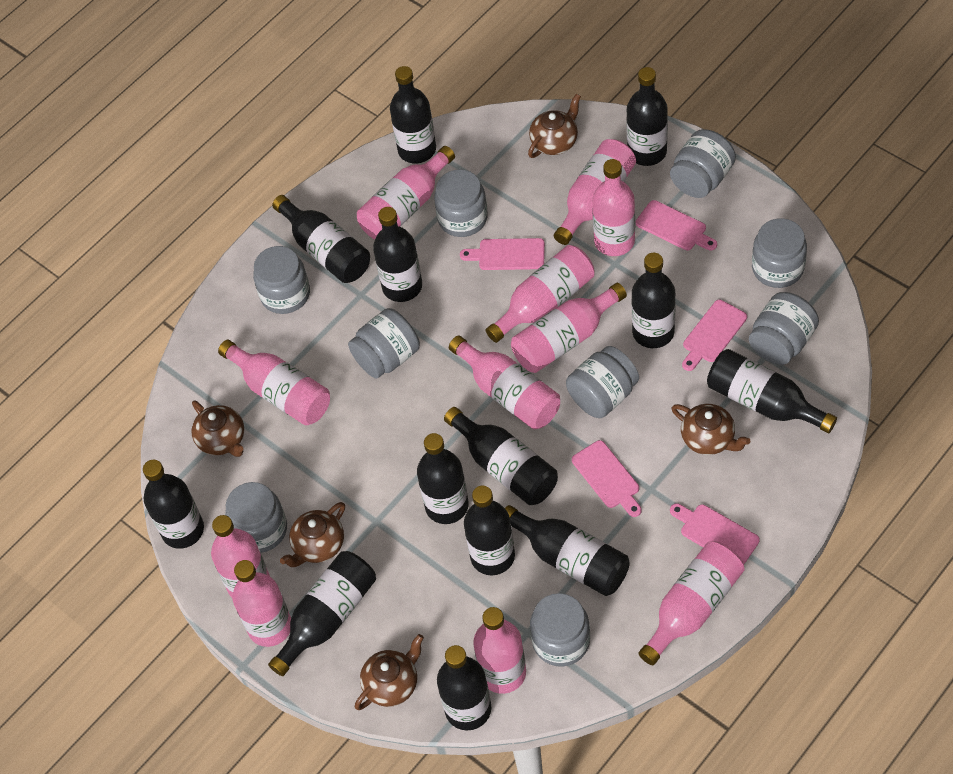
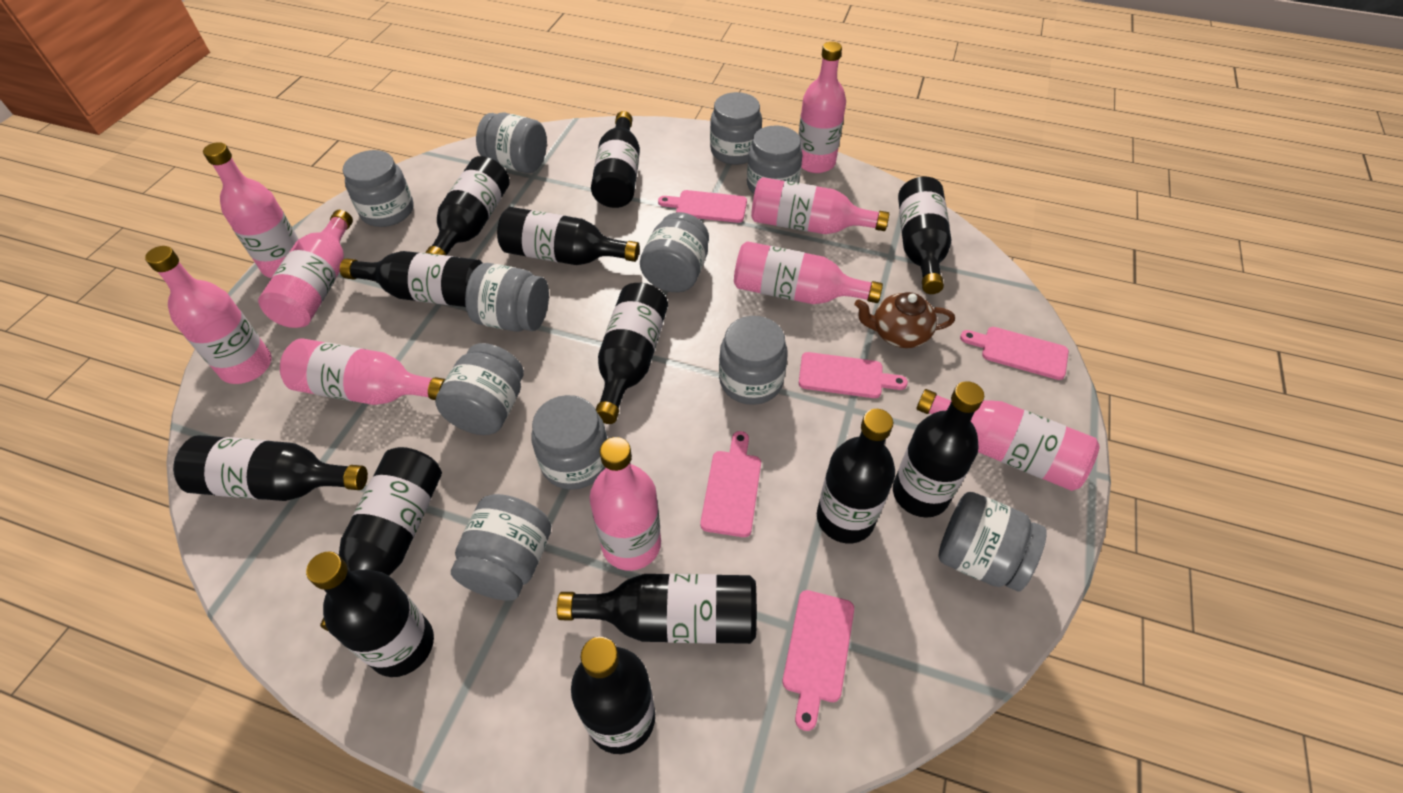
brown teapot: 5 -> 1
grey jar: 9 -> 11
pink bottle: 11 -> 9

